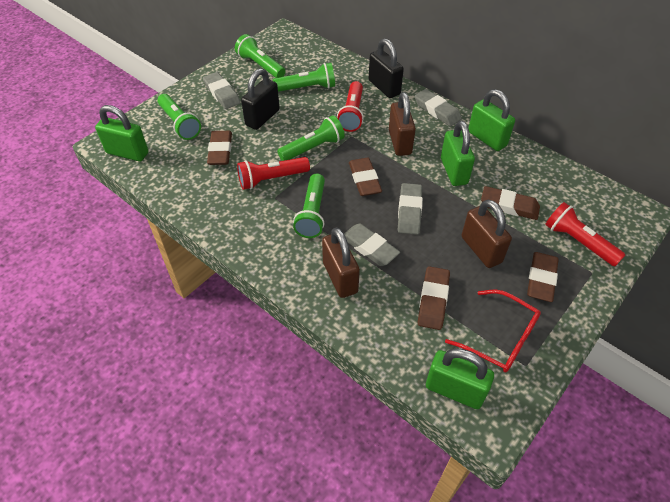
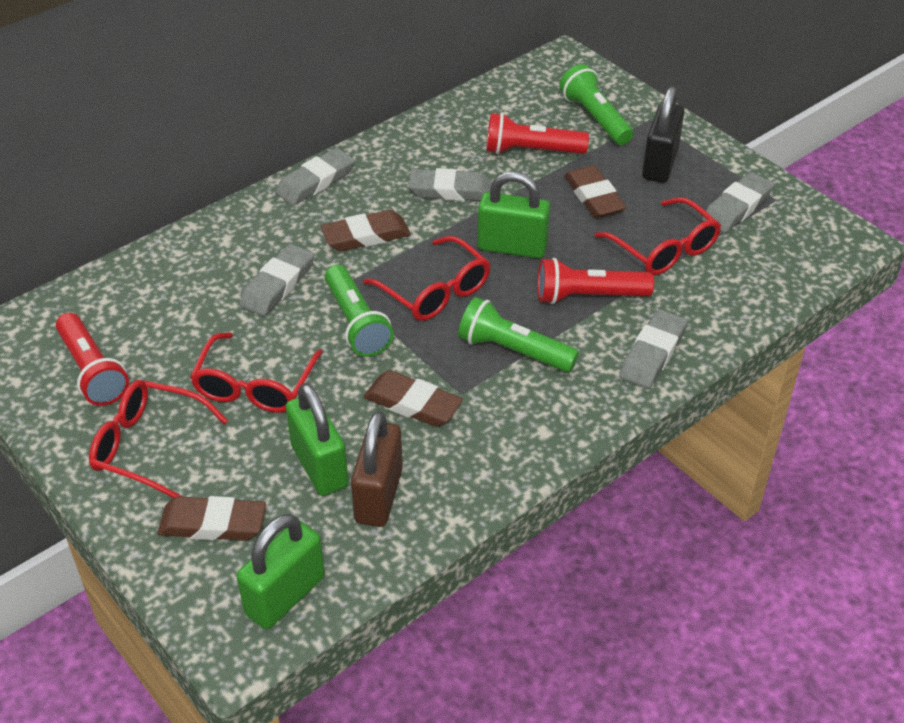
black padlock: 2 -> 1
brown eraser: 5 -> 4
brown padlock: 3 -> 1
green flashlight: 5 -> 3
green padlock: 4 -> 3
grey eraser: 4 -> 5
red glasses: 1 -> 4

